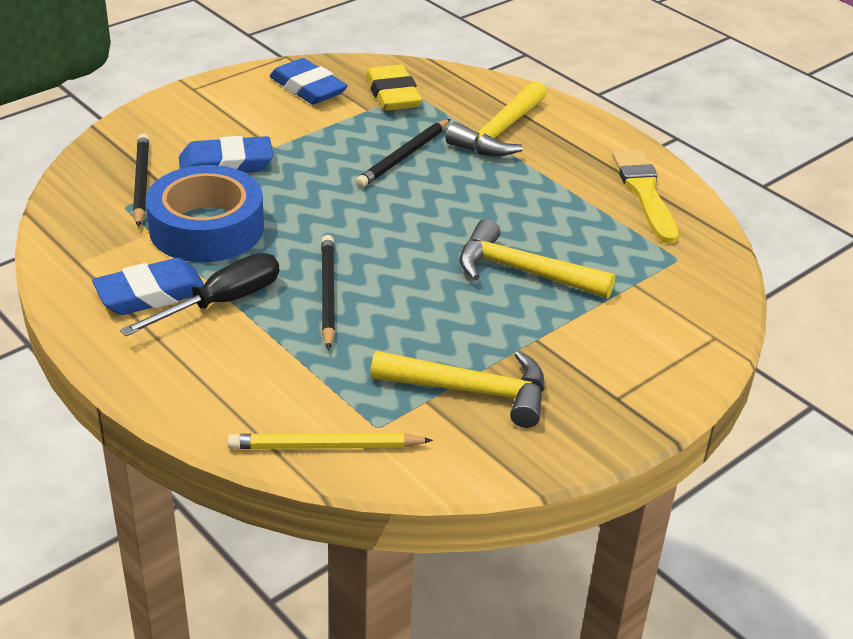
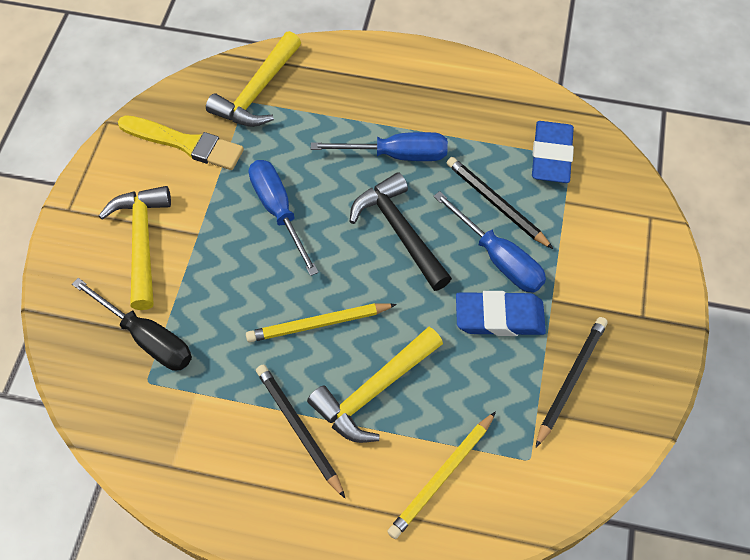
black hammer: 0 -> 1
blue eraser: 3 -> 2
blue screwdriver: 0 -> 3
blue tape: 1 -> 0
yellow eraser: 1 -> 0
yellow pencil: 1 -> 2

